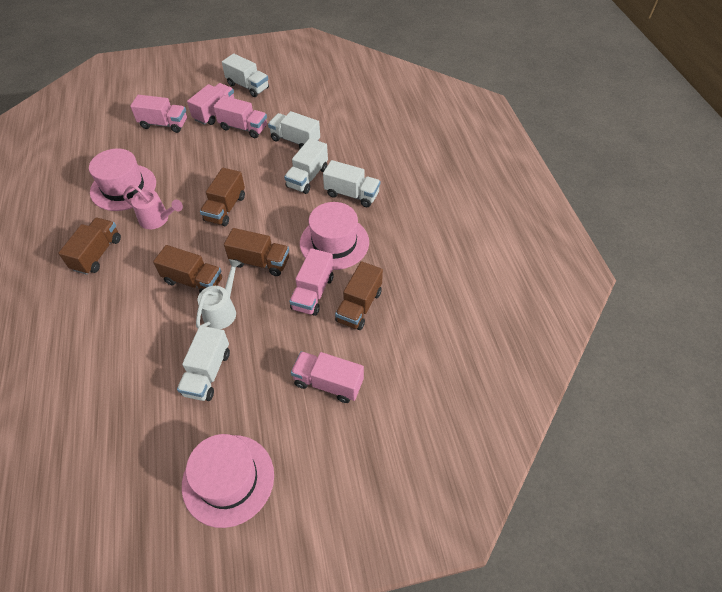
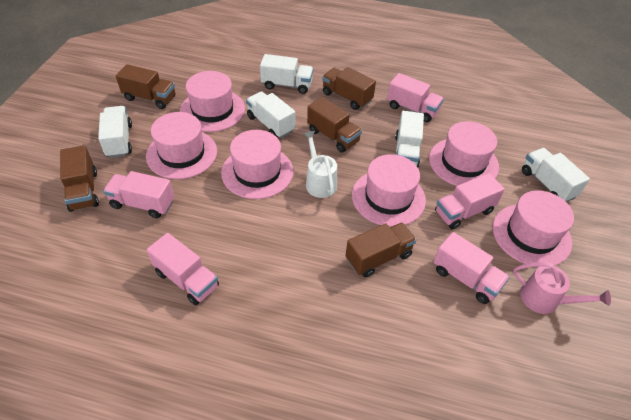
pink hat: 3 -> 6

